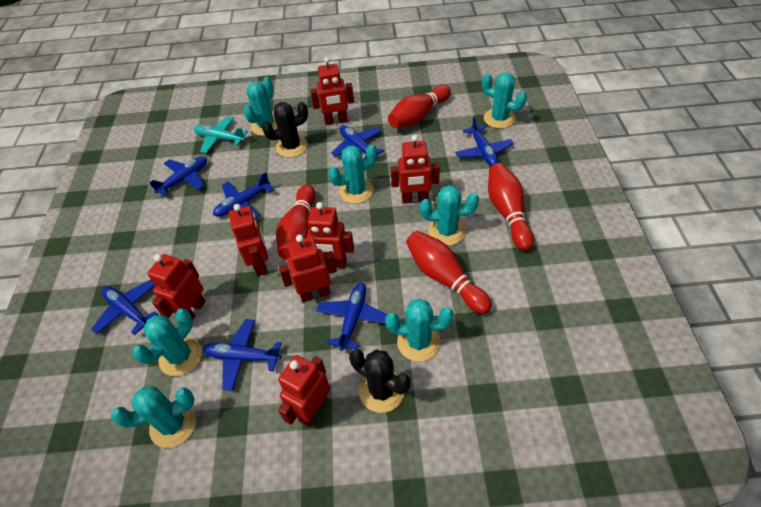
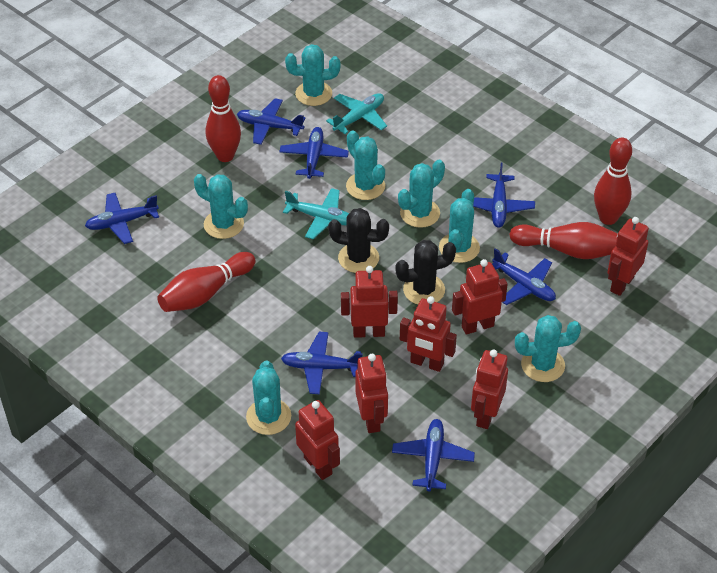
turquoise plane: 1 -> 2

